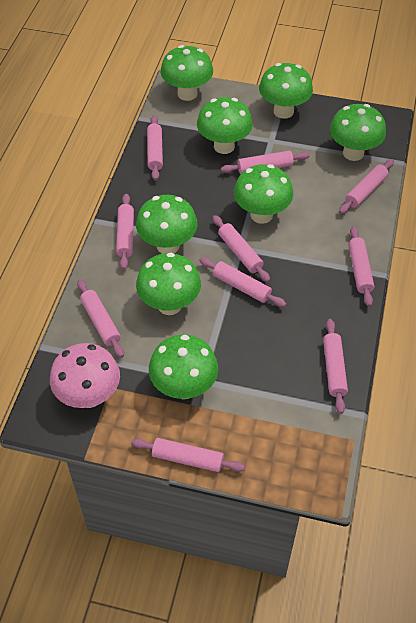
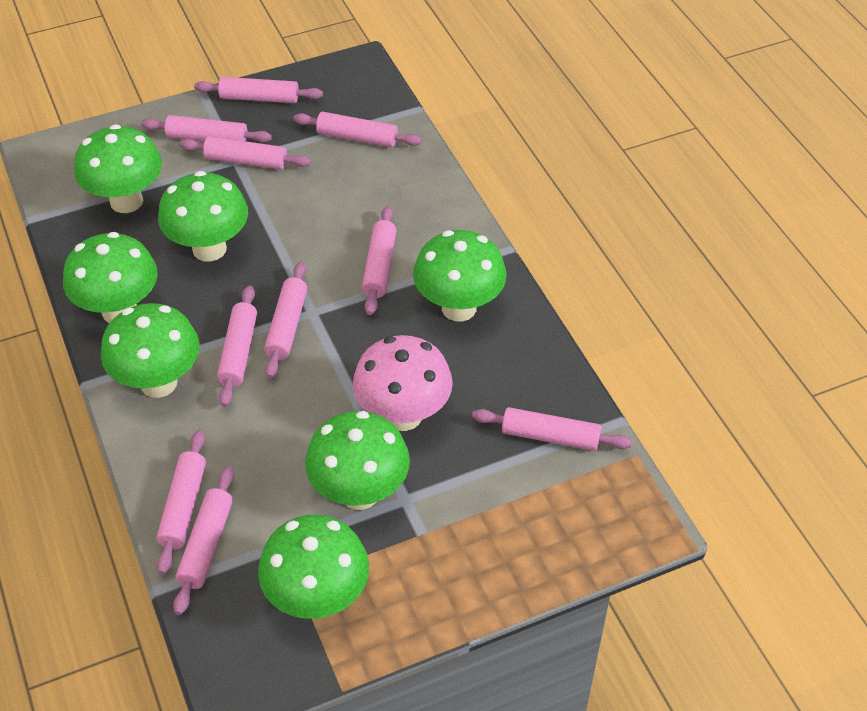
green mushroom: 8 -> 7

